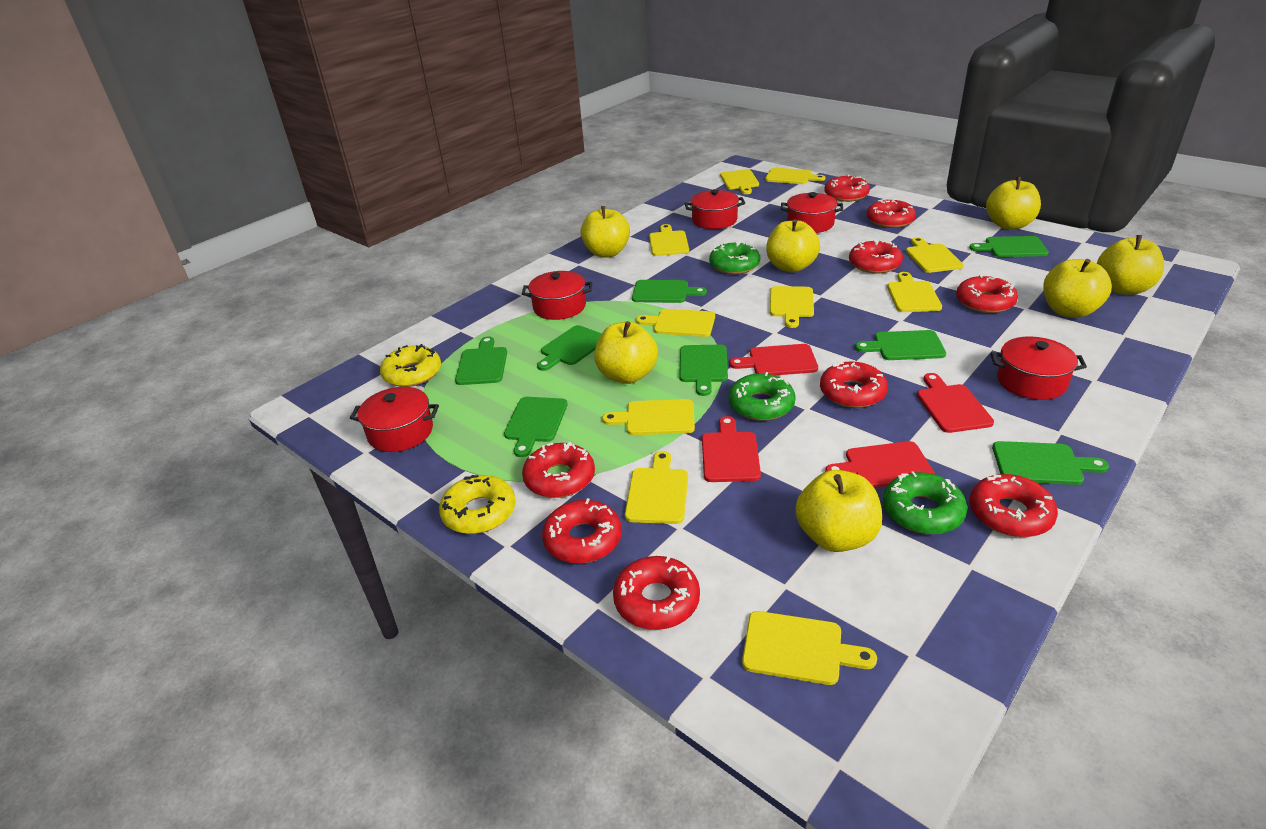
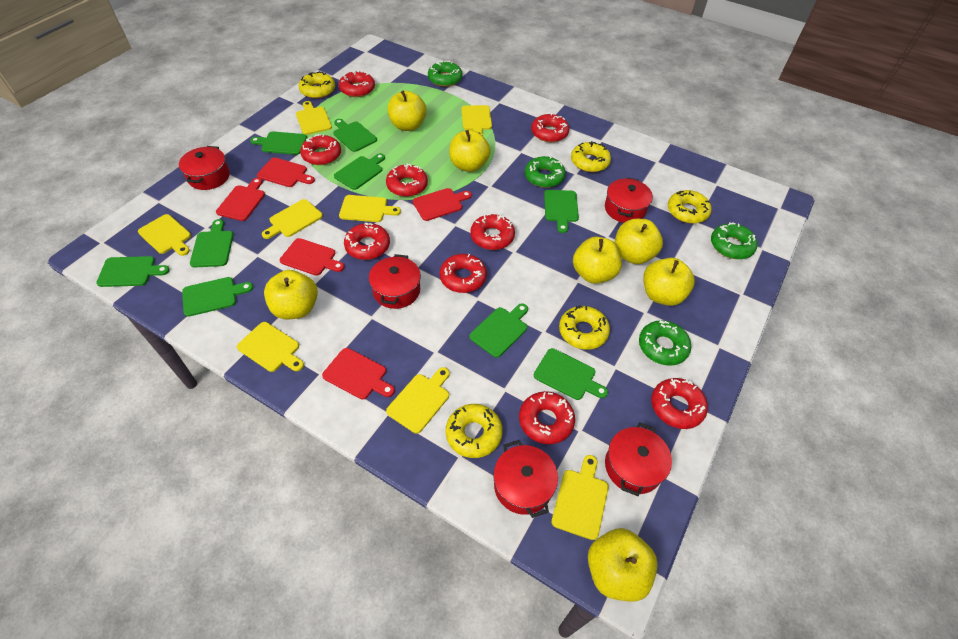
green cutting board: 8 -> 9
green donut: 3 -> 4
red cutting board: 4 -> 5
yellow cutting board: 10 -> 8
yellow donut: 2 -> 5

